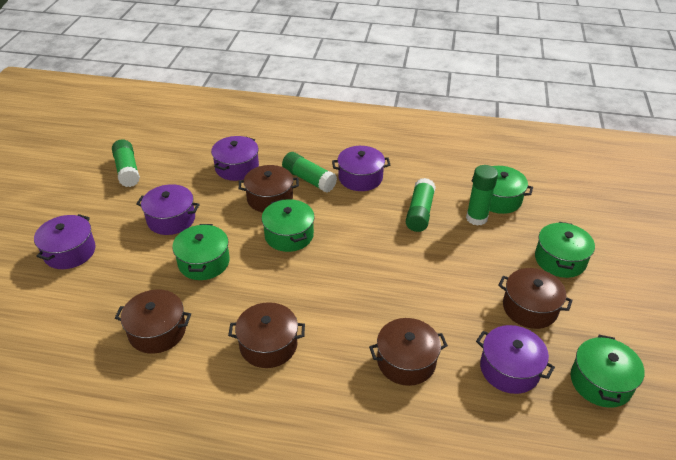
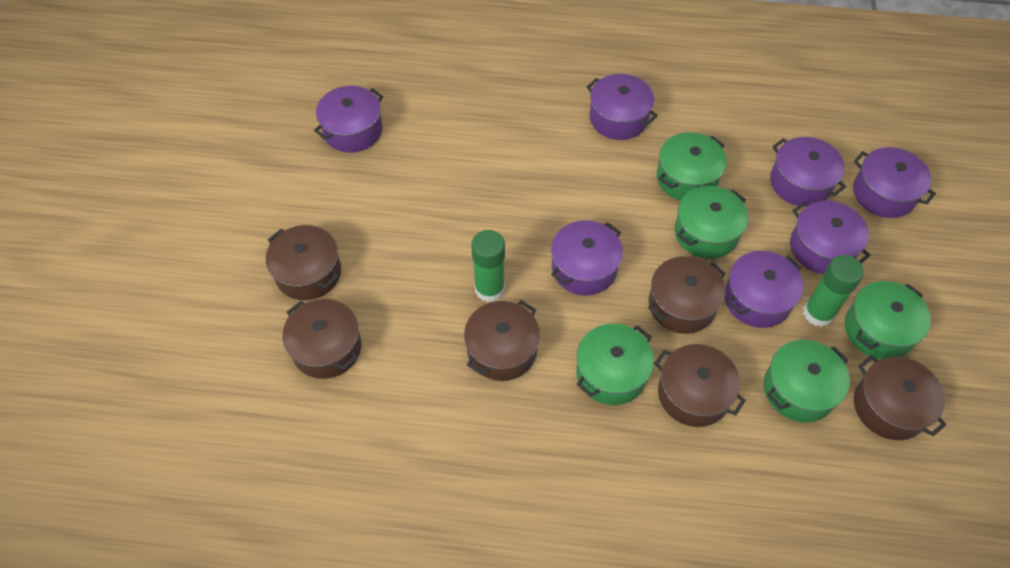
brown pot: 5 -> 6
green glue stick: 4 -> 2
purple pot: 5 -> 7

